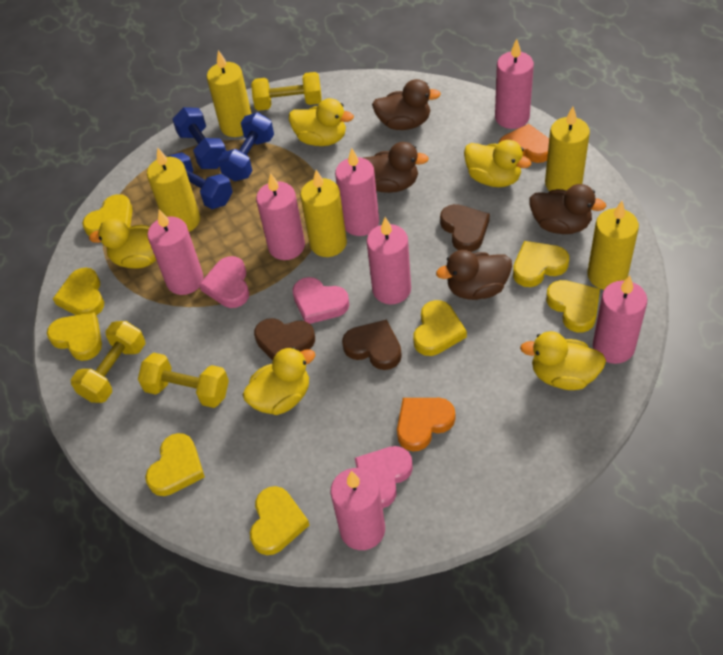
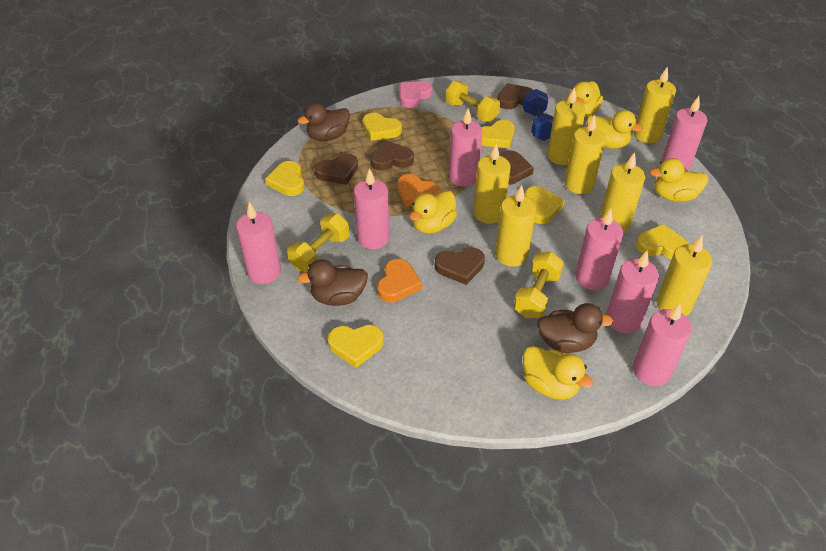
blue dumbbell: 3 -> 1
brown duck: 4 -> 3
brown heart: 3 -> 5
pink heart: 3 -> 1
yellow candle: 5 -> 7
yellow heart: 8 -> 6

